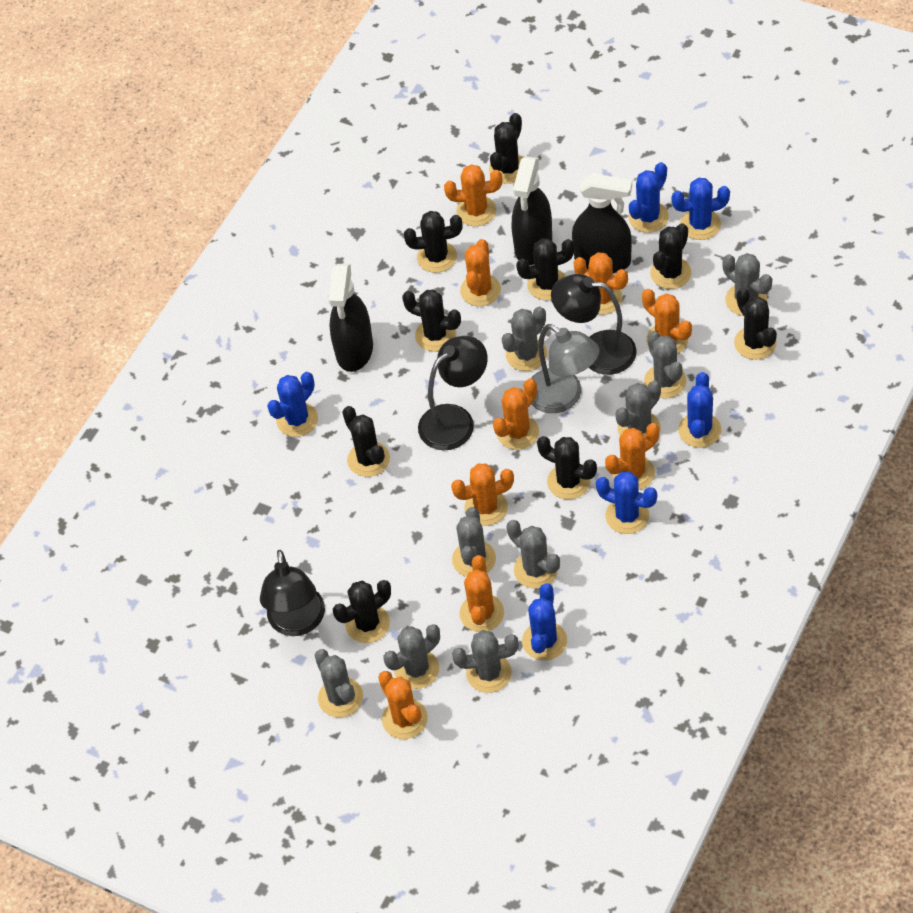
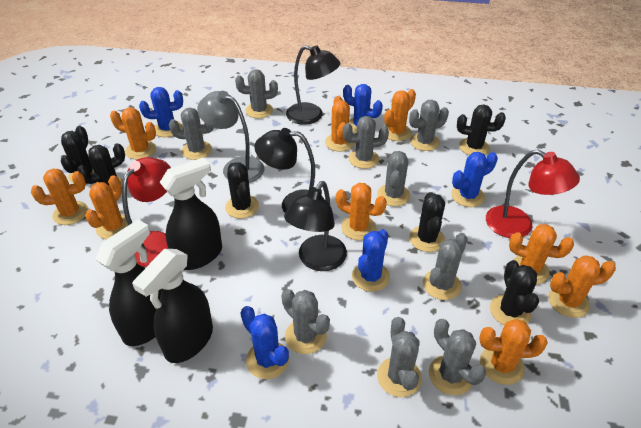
black cactus: 9 -> 6
blue cactus: 6 -> 5
red lamp: 0 -> 2

